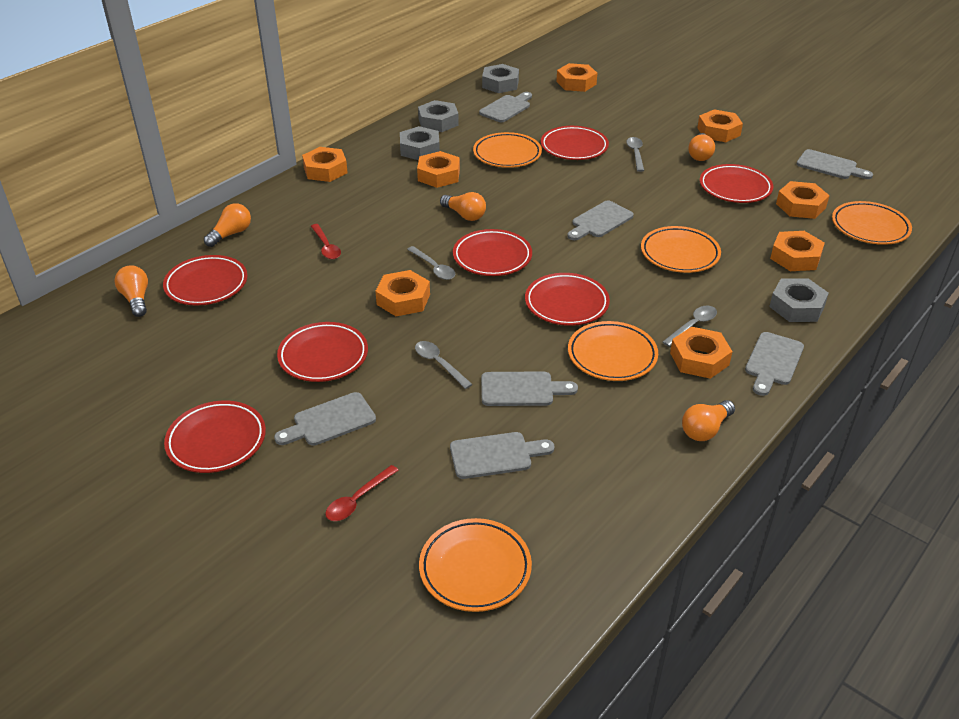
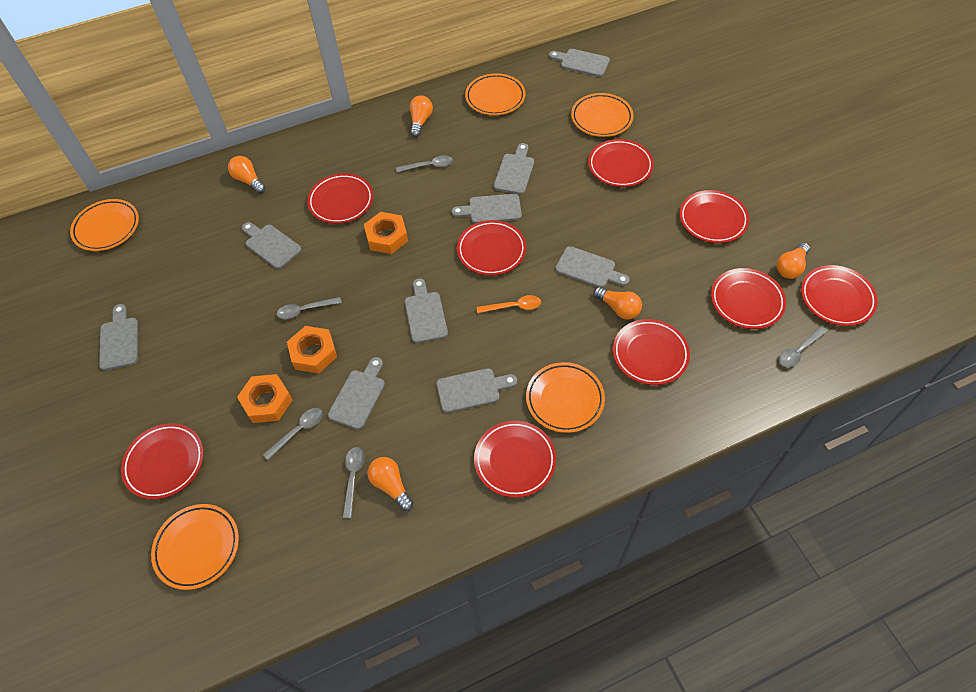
grey cutting board: 7 -> 9
grey nut: 4 -> 0
grey spoon: 4 -> 5
orange nut: 8 -> 3
orange spoon: 0 -> 1
red plate: 7 -> 9
red spoon: 2 -> 0

